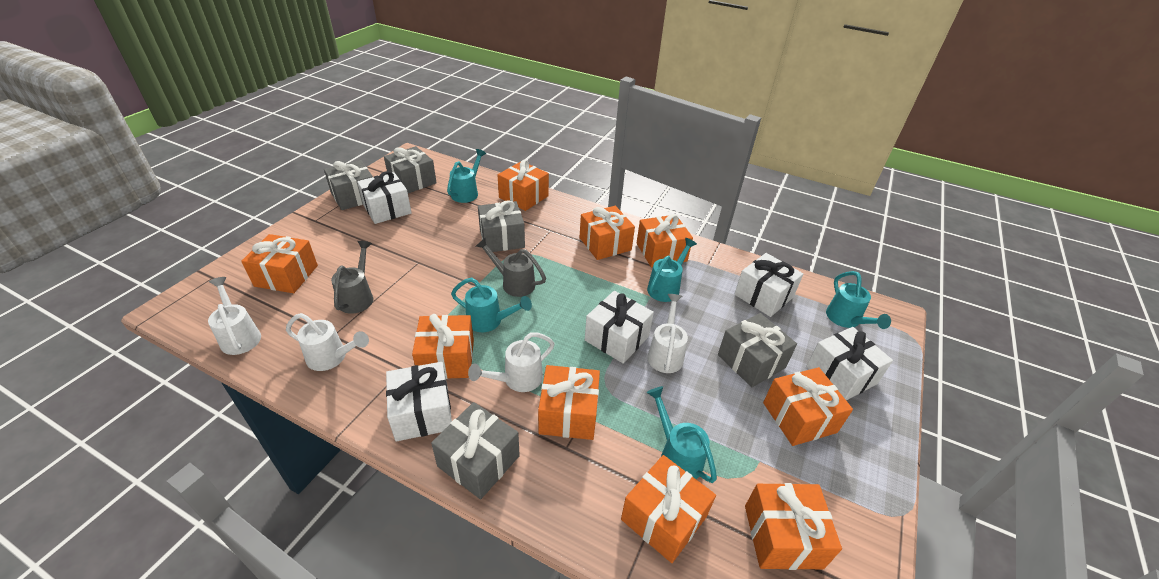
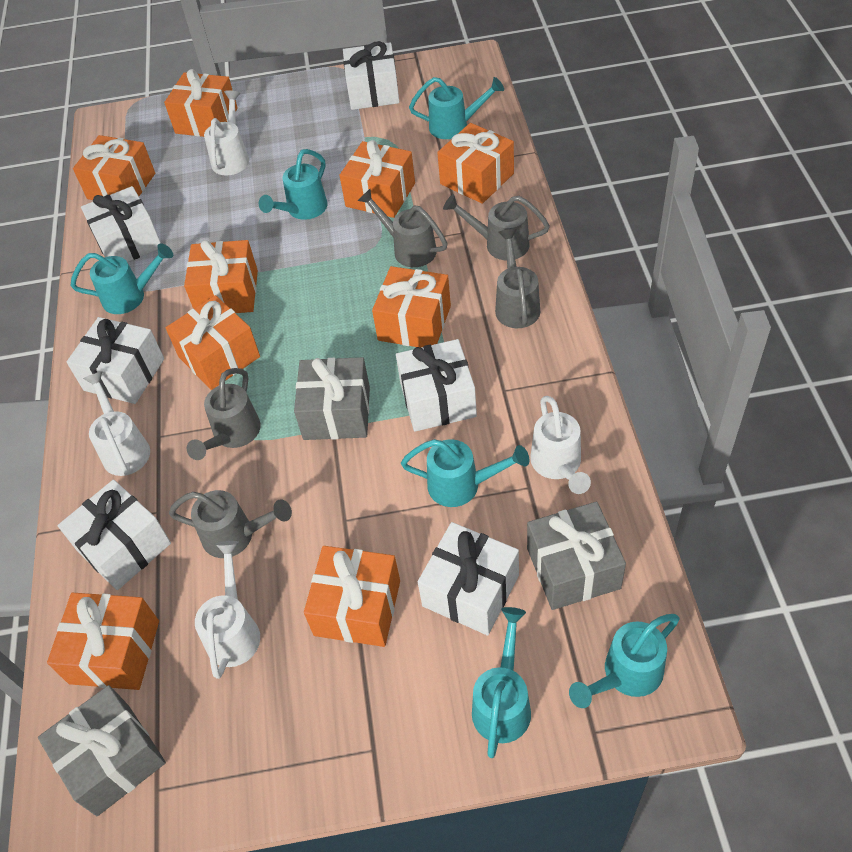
grey gift: 5 -> 3
grey watering can: 2 -> 5
turquoise watering can: 5 -> 6
white gift: 5 -> 6

